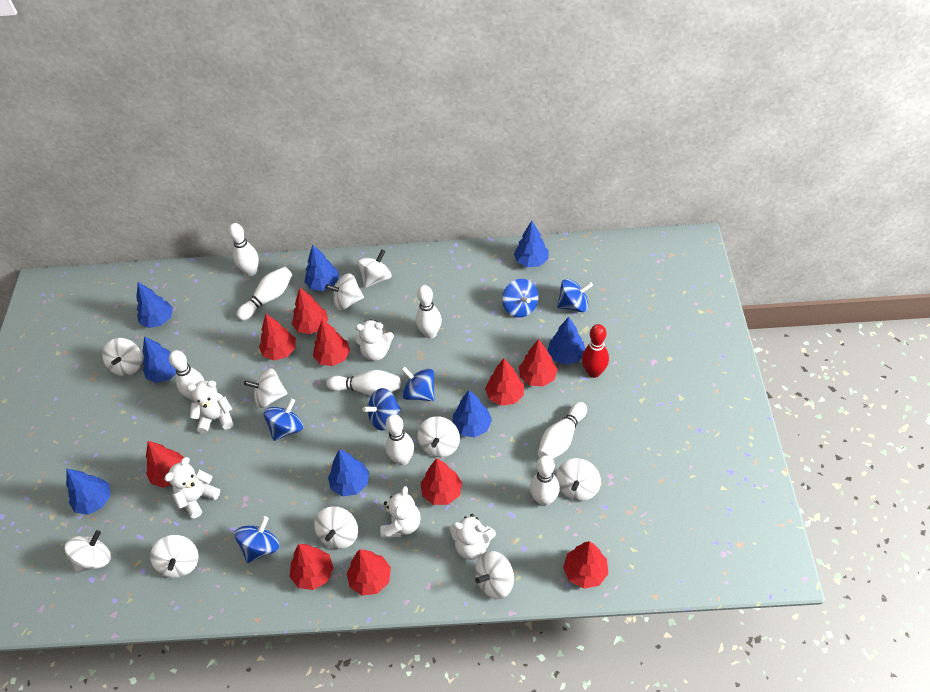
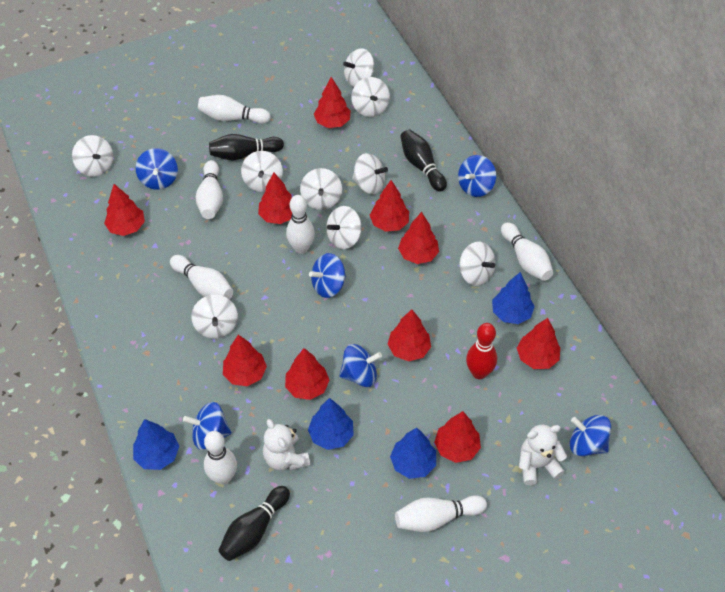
black bowling pin: 0 -> 3
blue tree: 8 -> 4
white bowling pin: 8 -> 7
white spinning top: 10 -> 9
white teddy bear: 5 -> 2

